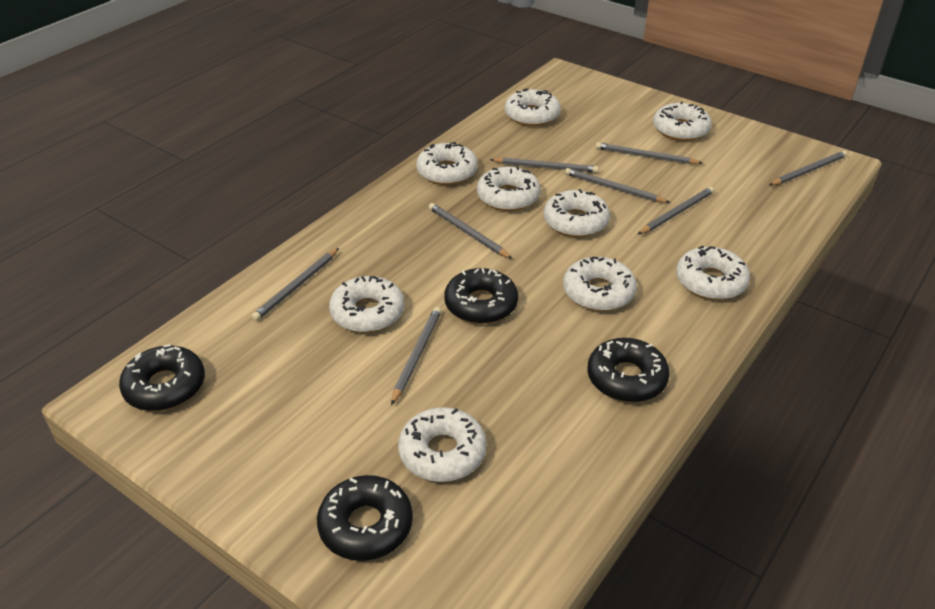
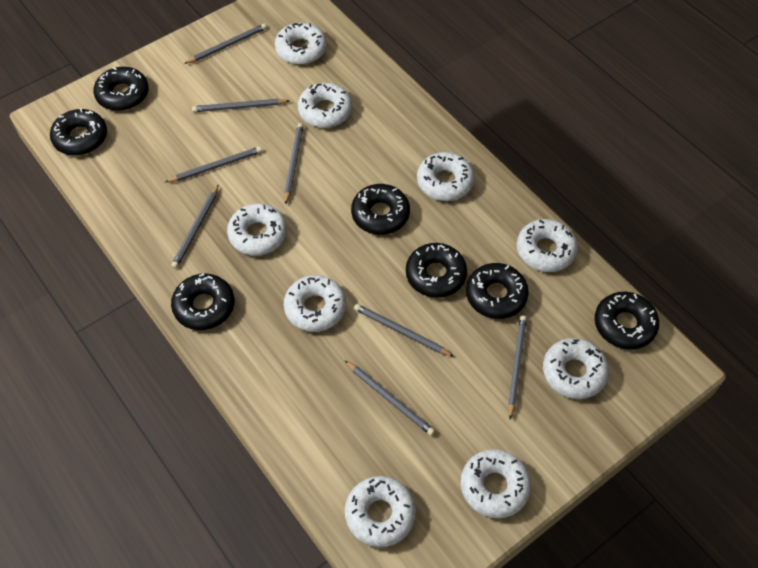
black donut: 4 -> 7

